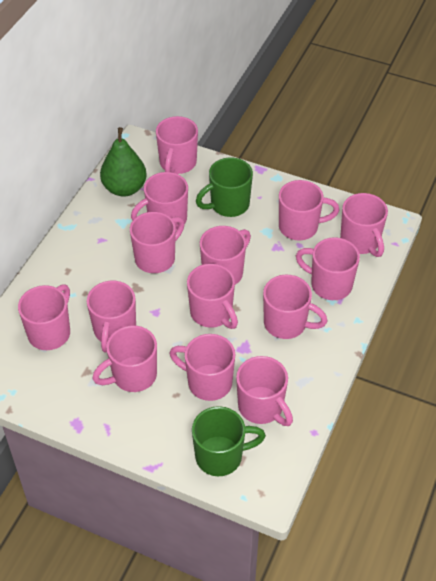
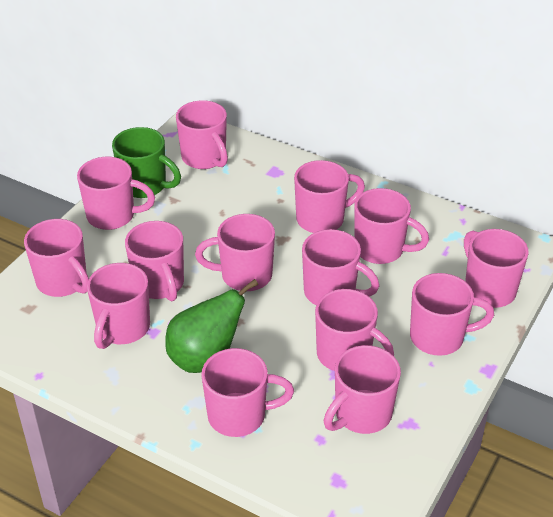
green mug: 2 -> 1

